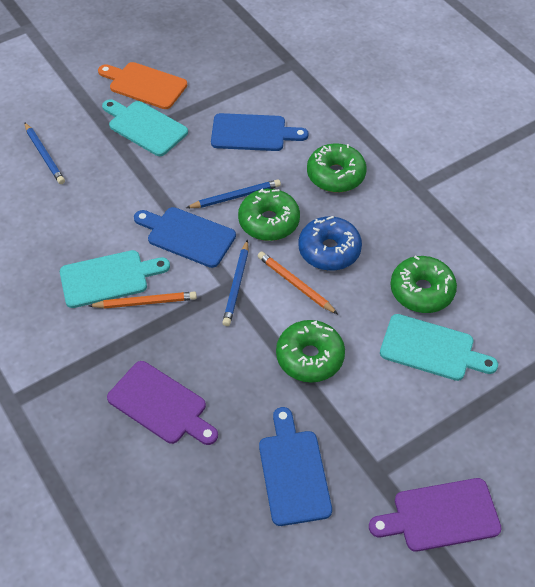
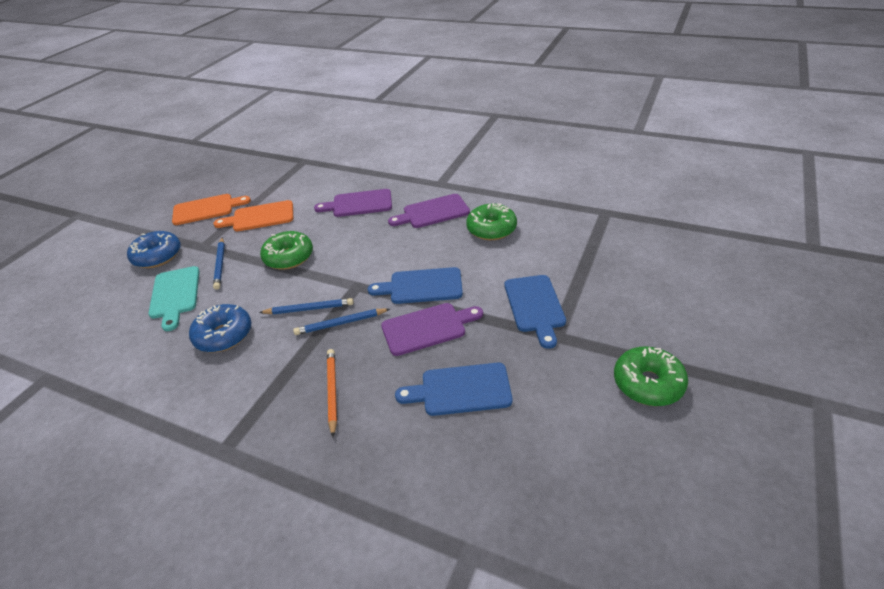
blue donut: 1 -> 2
green donut: 4 -> 3
orange cutting board: 1 -> 2
orange pencil: 2 -> 1
purple cutting board: 2 -> 3
turquoise cutting board: 3 -> 1

